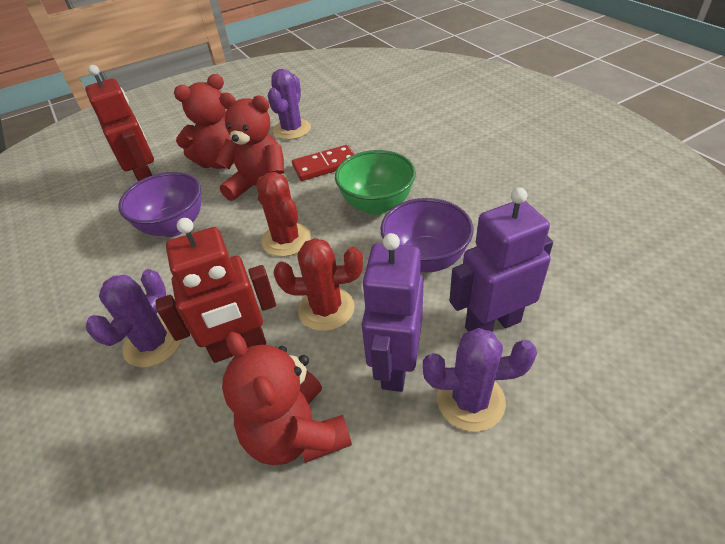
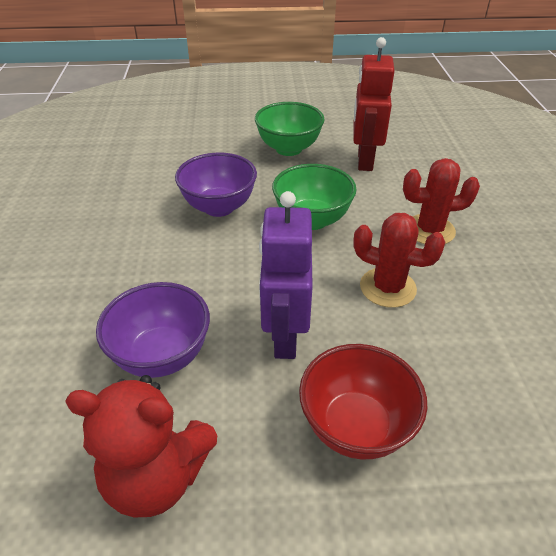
green bowl: 1 -> 2
purple cactus: 3 -> 0
purple robot: 2 -> 1
red bowl: 0 -> 1
red domino: 1 -> 0
red robot: 2 -> 1
red teddy bear: 3 -> 1

